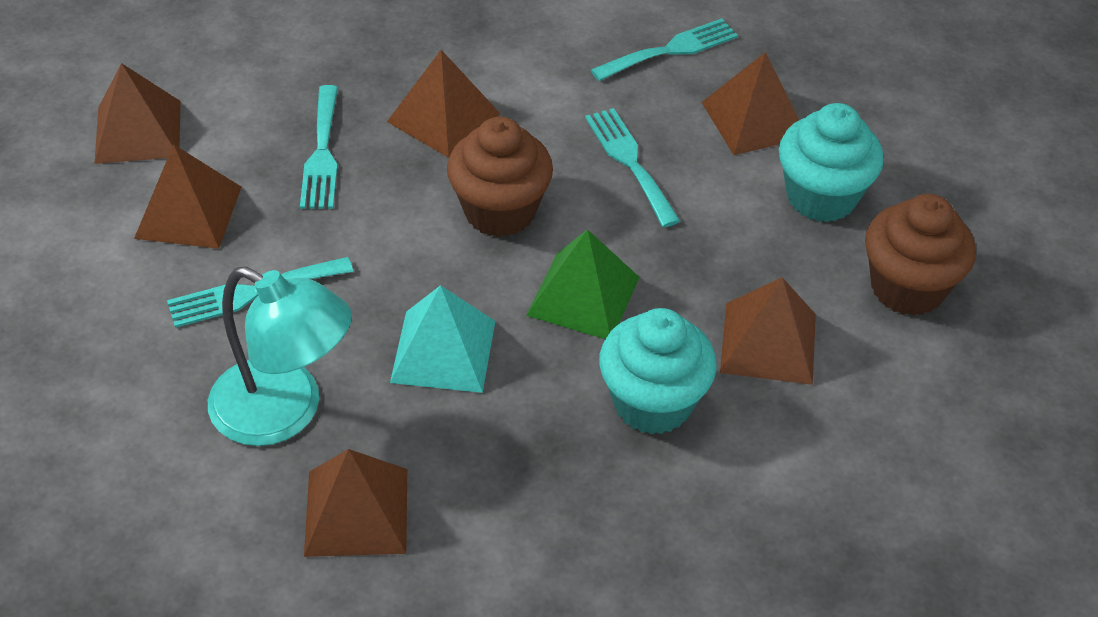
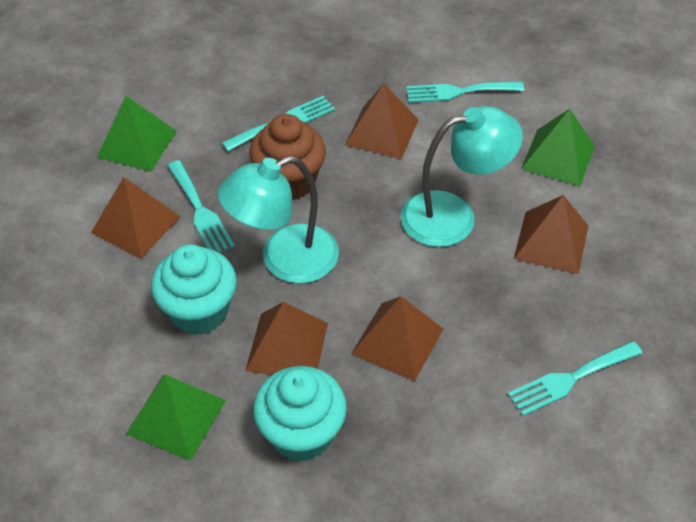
brown cupcake: 2 -> 1
brown pyramid: 6 -> 5
green pyramid: 1 -> 3
turquoise lamp: 1 -> 2
turquoise pyramid: 1 -> 0

